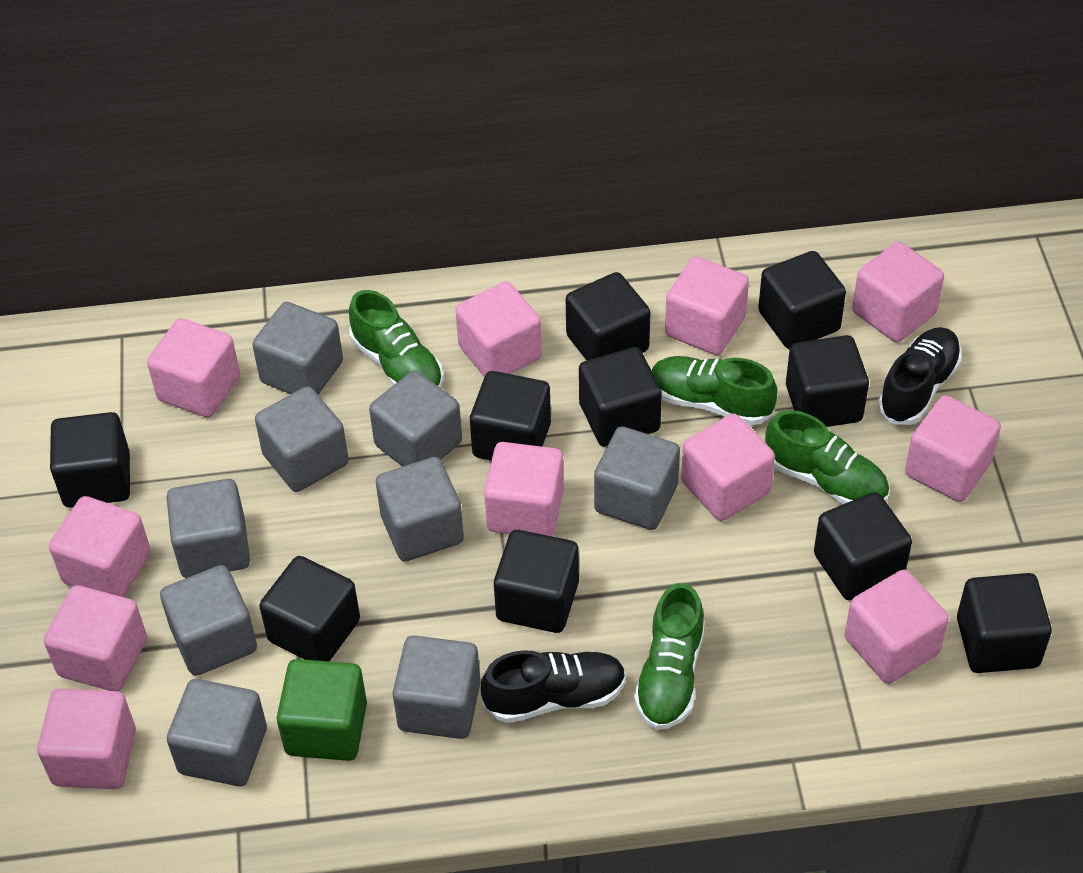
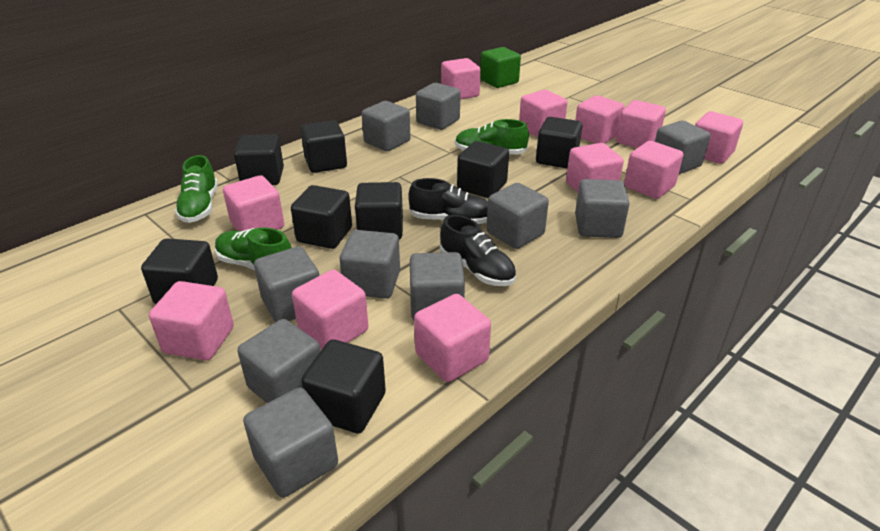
black cube: 10 -> 8
green shoe: 4 -> 3
grey cube: 9 -> 10

